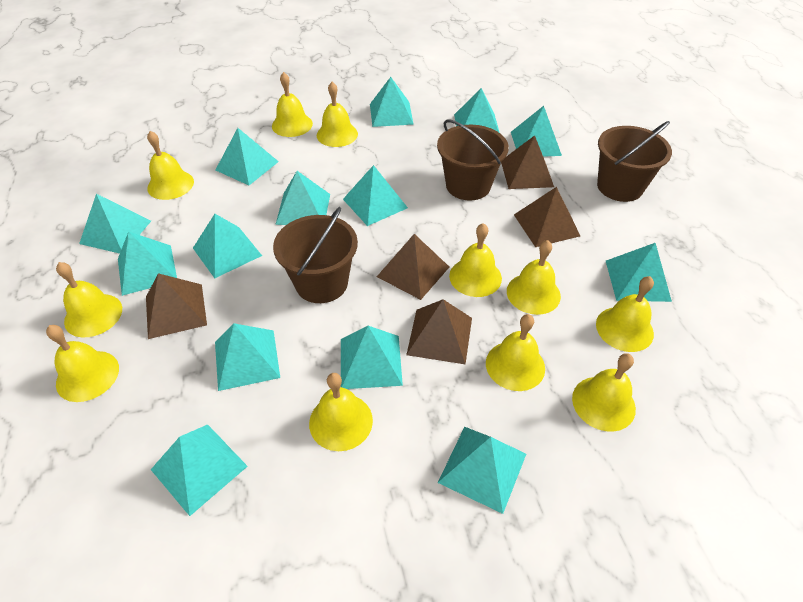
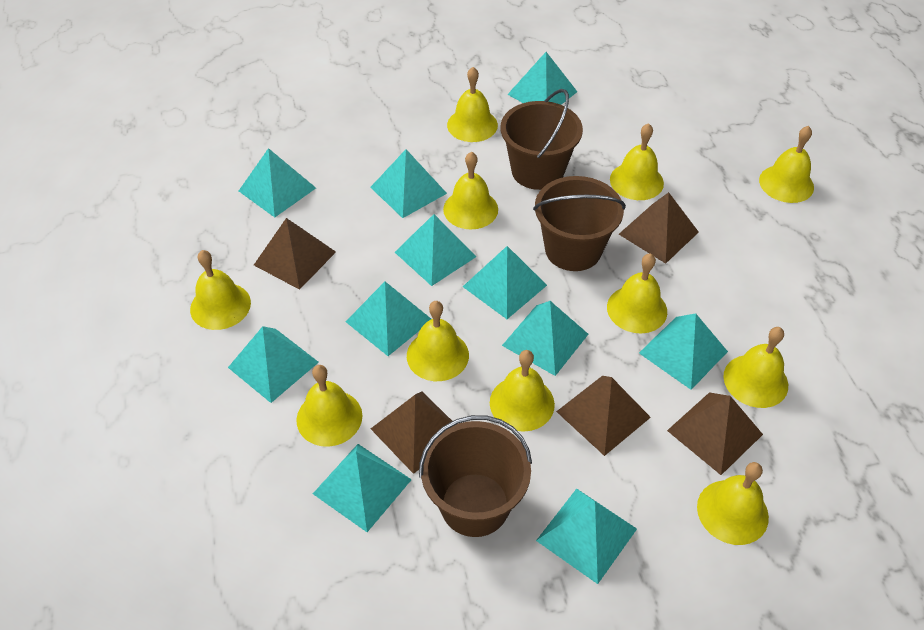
turquoise pyramid: 14 -> 11

